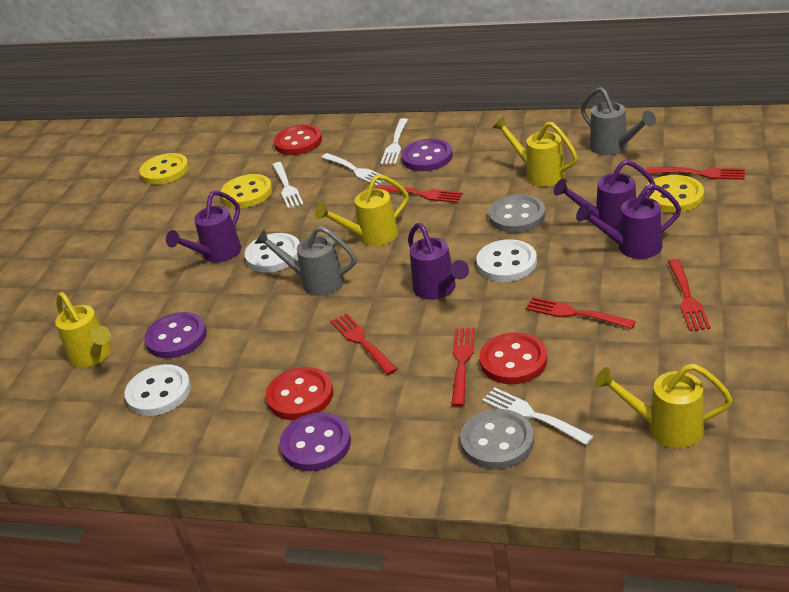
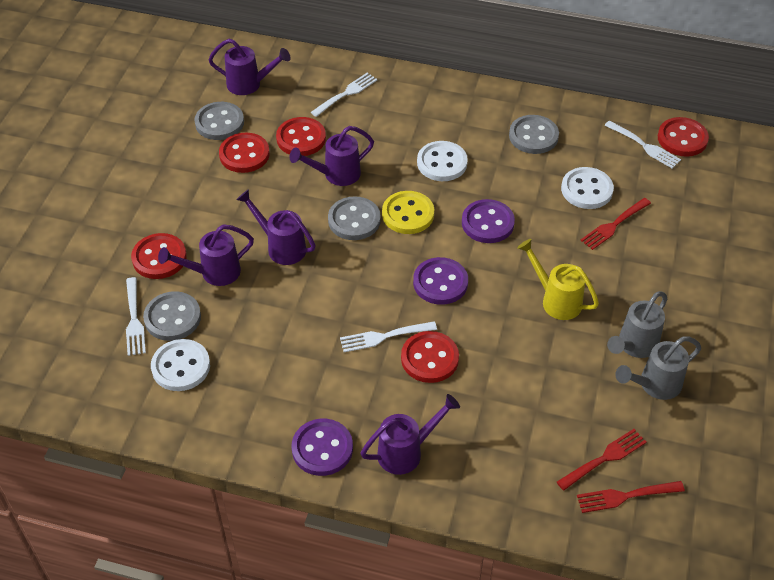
grey button: 2 -> 4
purple watering can: 4 -> 5
red button: 3 -> 5
red fork: 6 -> 3
yellow button: 3 -> 1
yellow watering can: 4 -> 1

